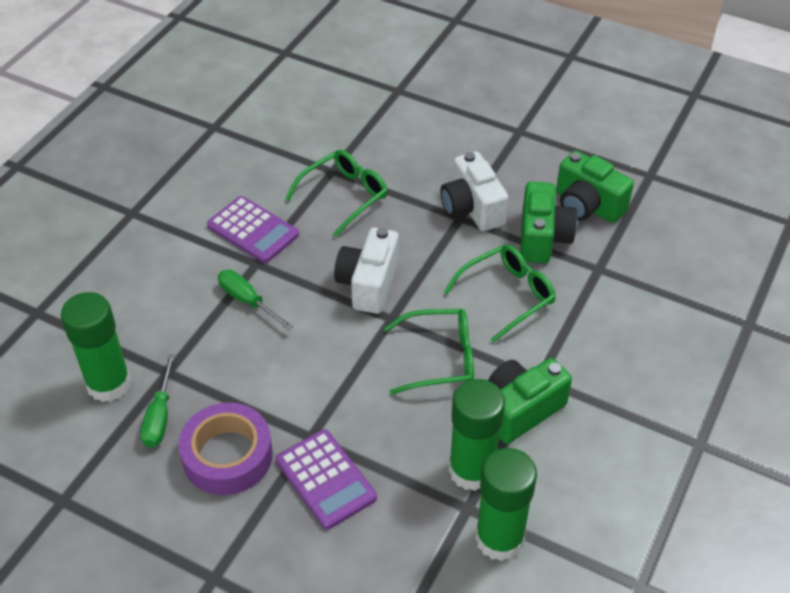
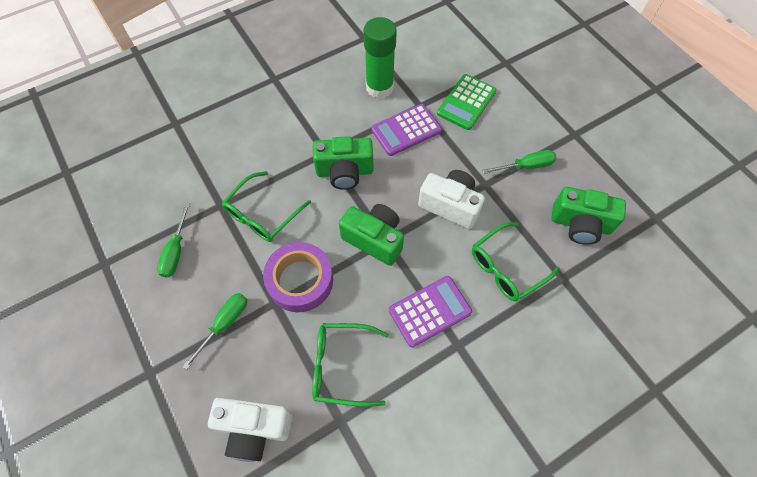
green calculator: 0 -> 1
green glue stick: 3 -> 1
green screwdriver: 2 -> 3

